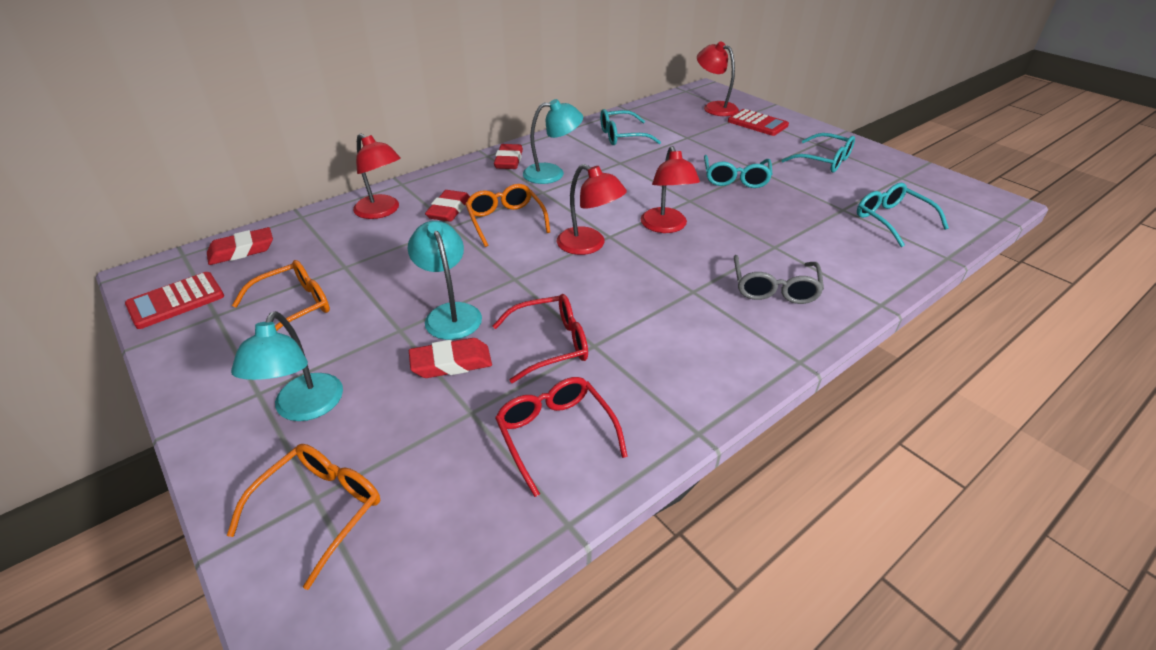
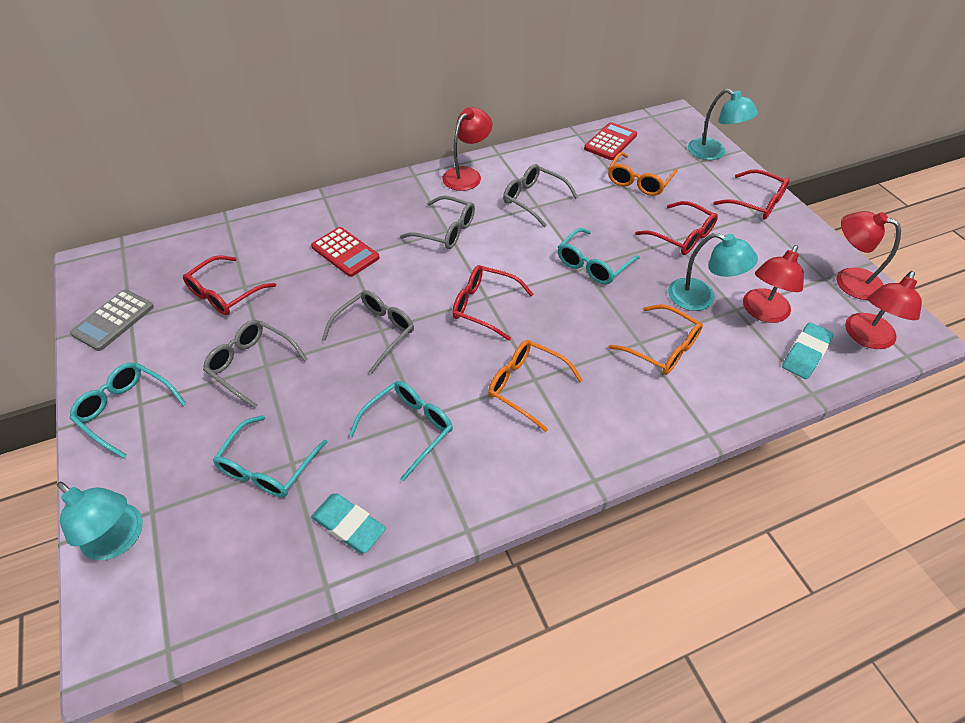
grey calculator: 0 -> 1
grey glasses: 1 -> 4
red eraser: 4 -> 0
red glasses: 2 -> 4
turquoise eraser: 0 -> 2

